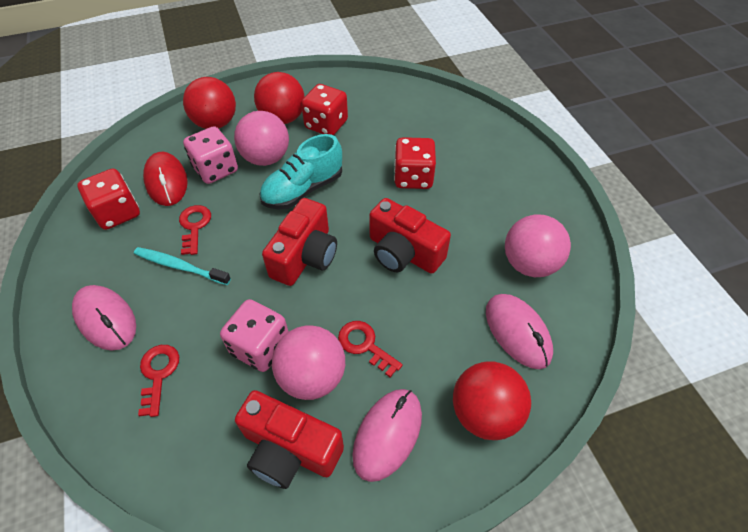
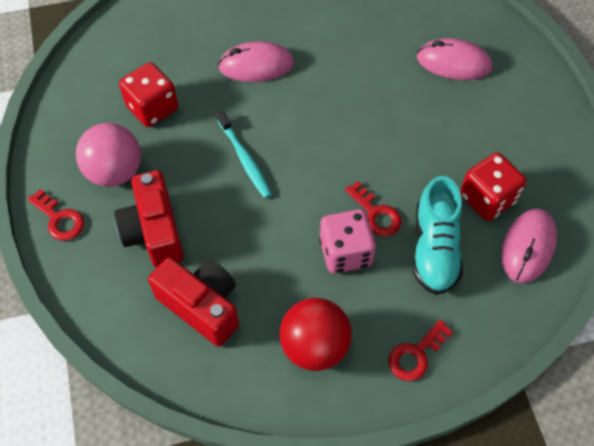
pink ball: 3 -> 1
pink dice: 2 -> 1
red ball: 3 -> 1
red camera: 3 -> 2
red dice: 3 -> 2
red mouse: 1 -> 0

